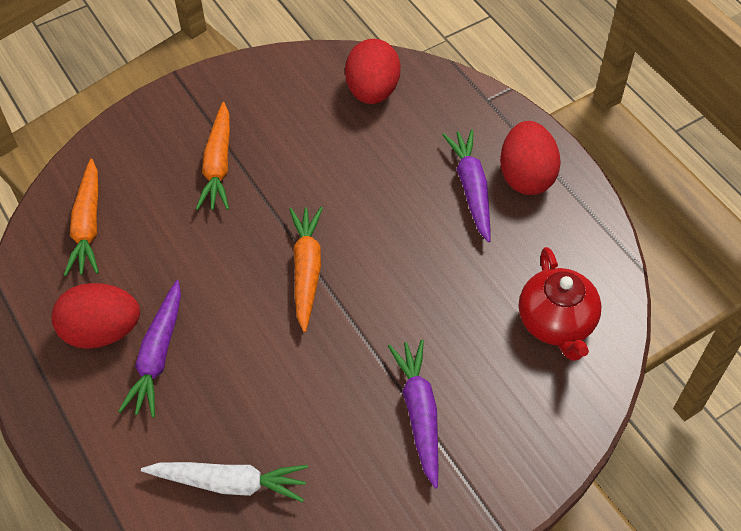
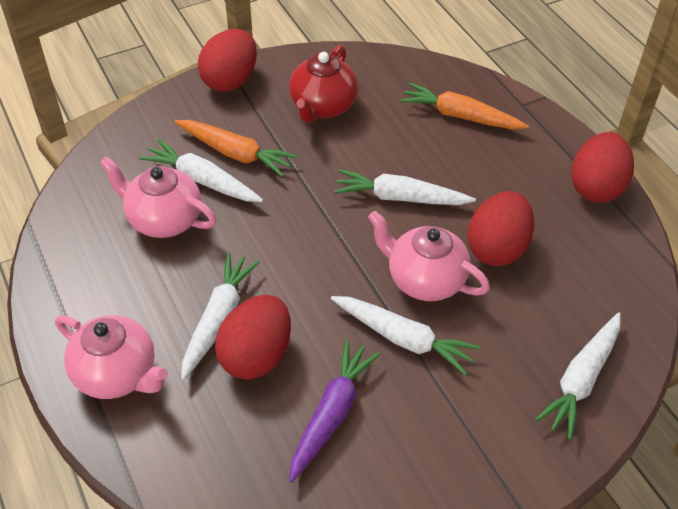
orange carrot: 3 -> 2
pink teapot: 0 -> 3
purple carrot: 3 -> 1
red egg: 3 -> 4
white carrot: 1 -> 5

